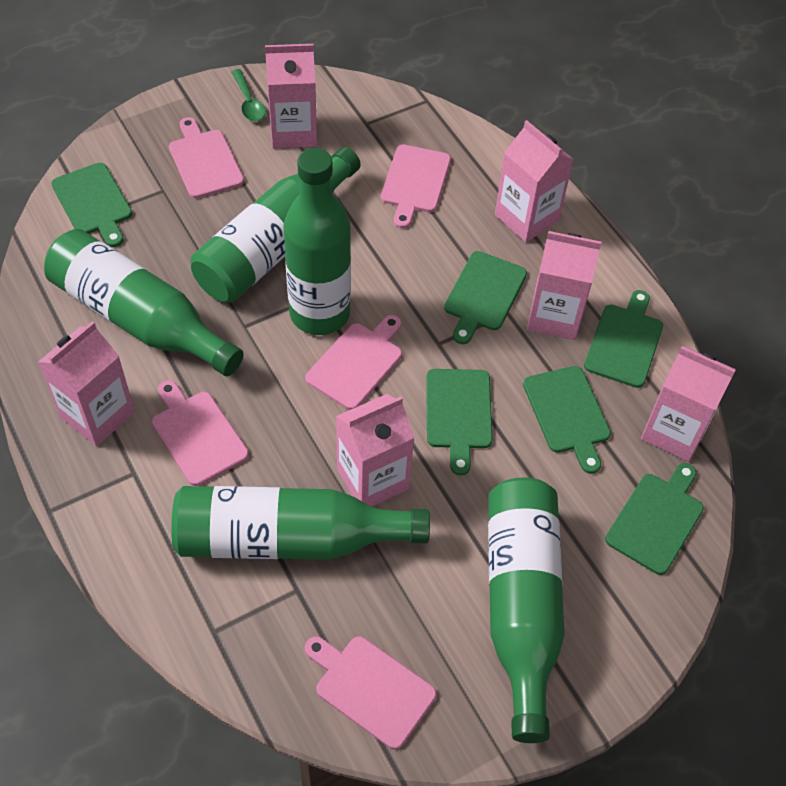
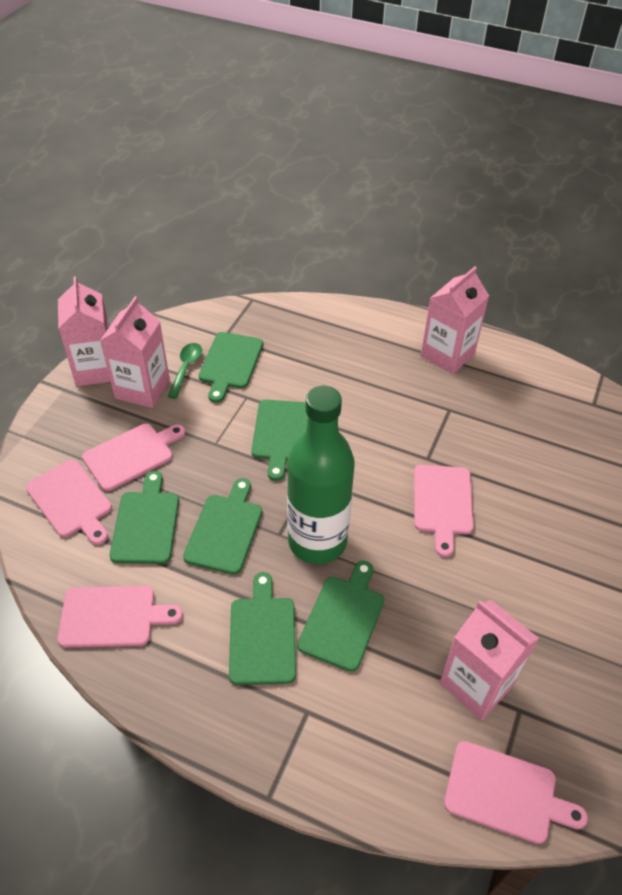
green bottle: 5 -> 1
pink carton: 6 -> 4

